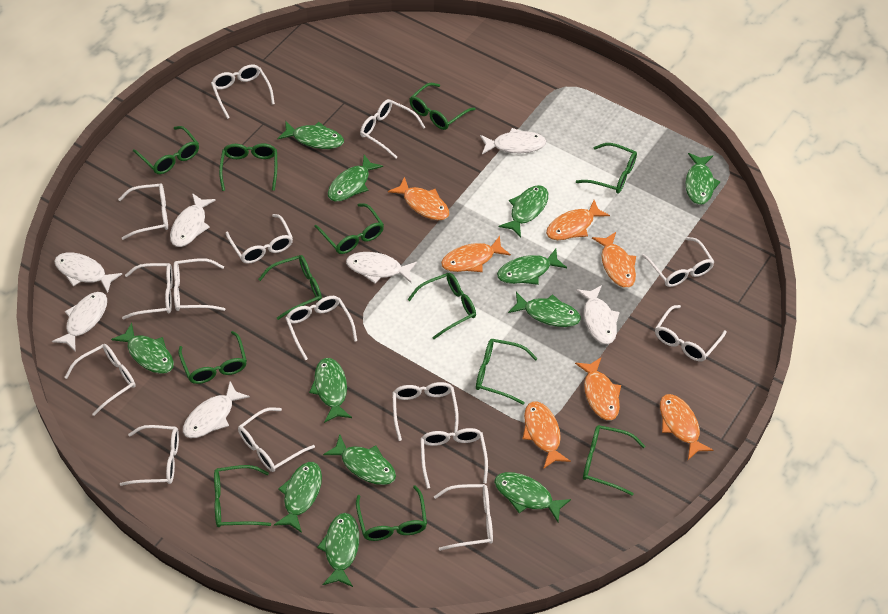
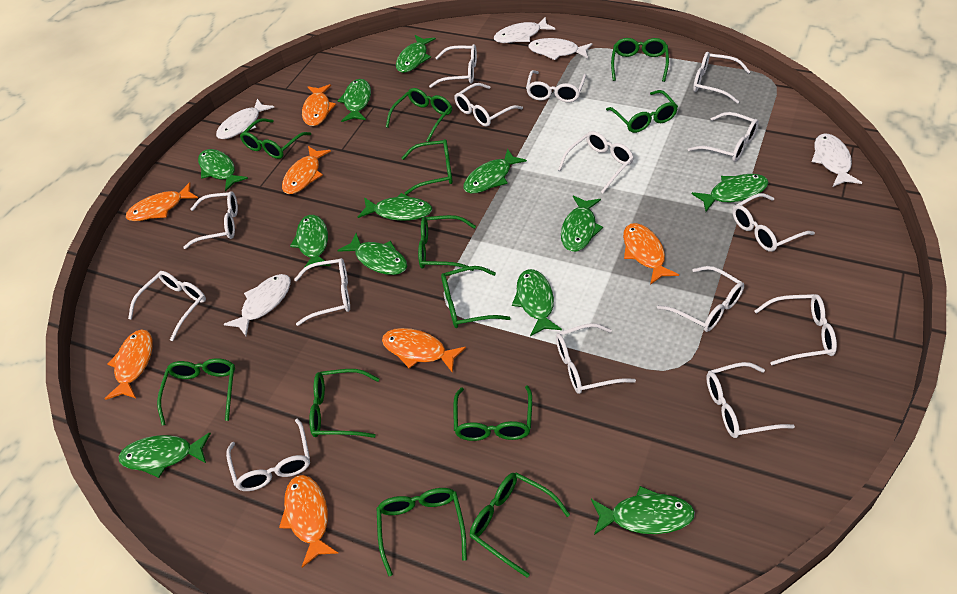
white fish: 7 -> 5

